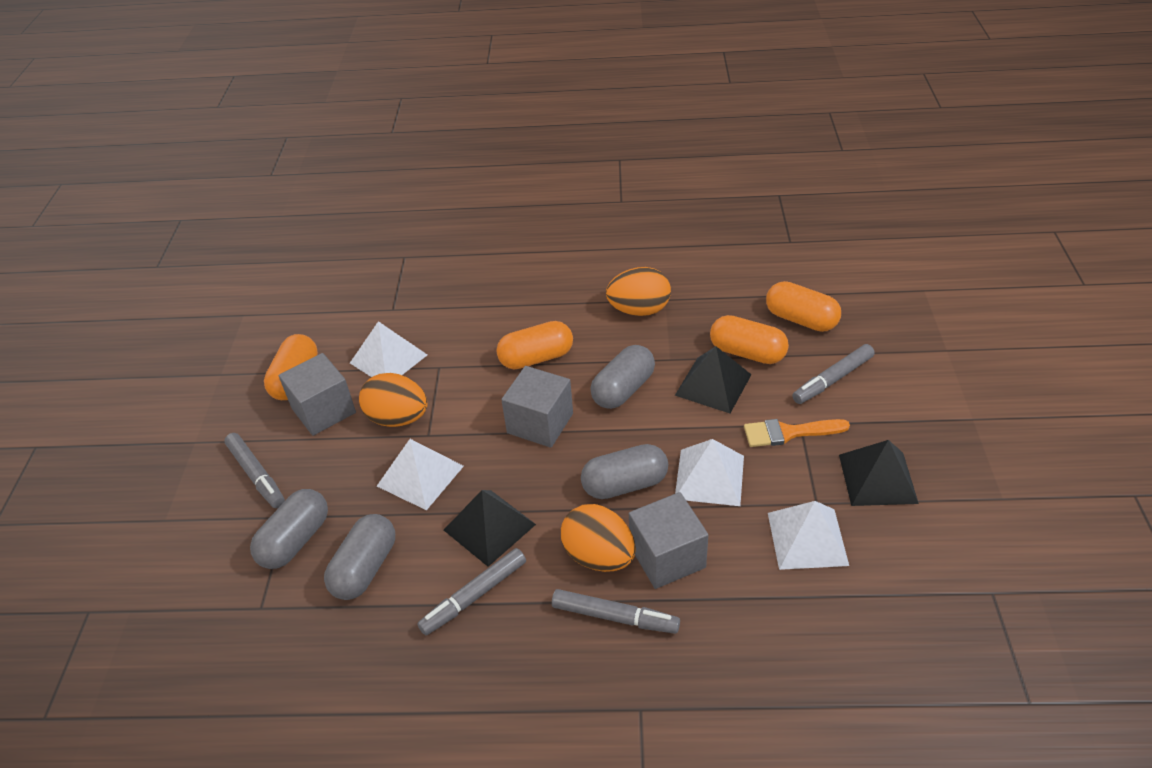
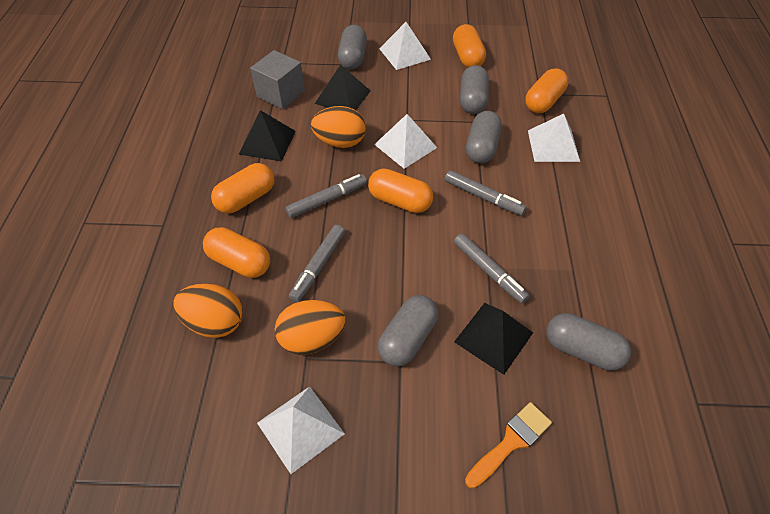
grey capsule: 4 -> 5
grey cube: 3 -> 1
orange capsule: 4 -> 5

